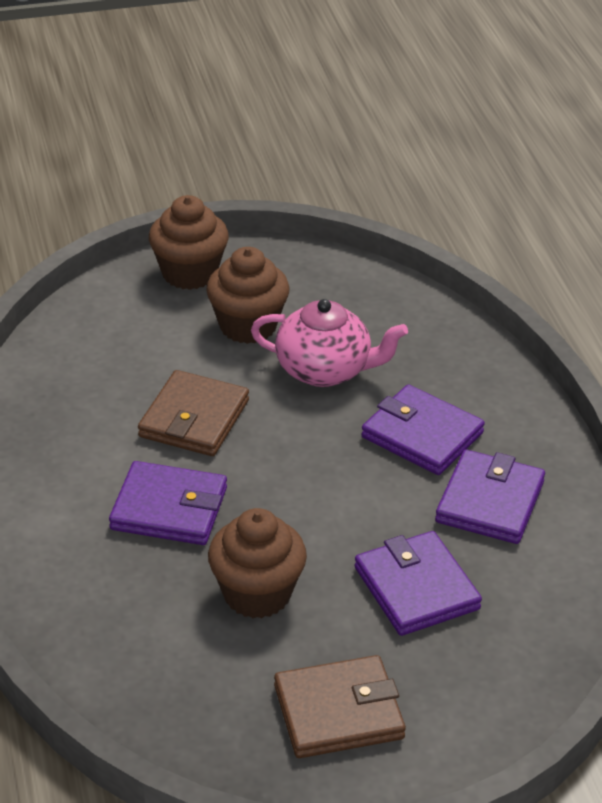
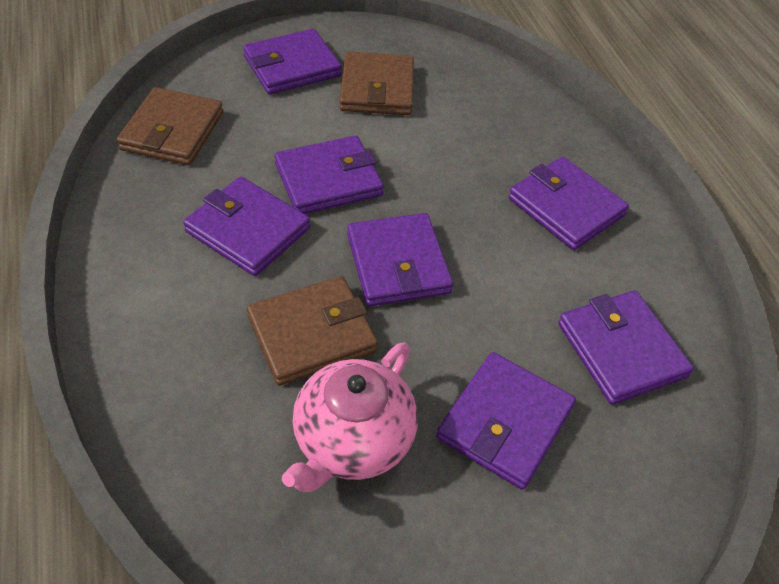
brown cupcake: 3 -> 0
brown wallet: 2 -> 3
purple wallet: 4 -> 7

